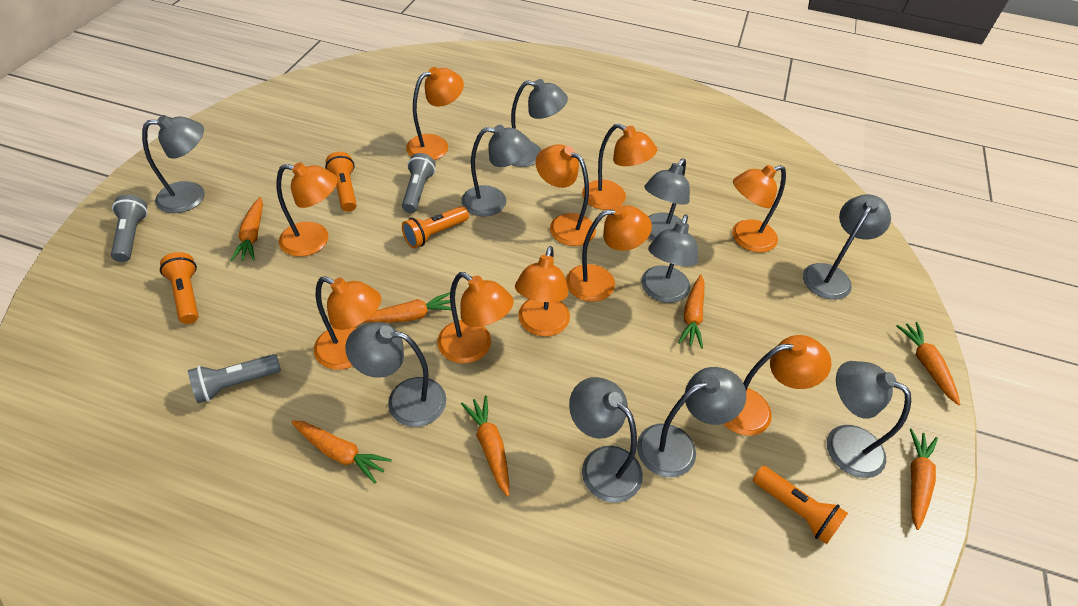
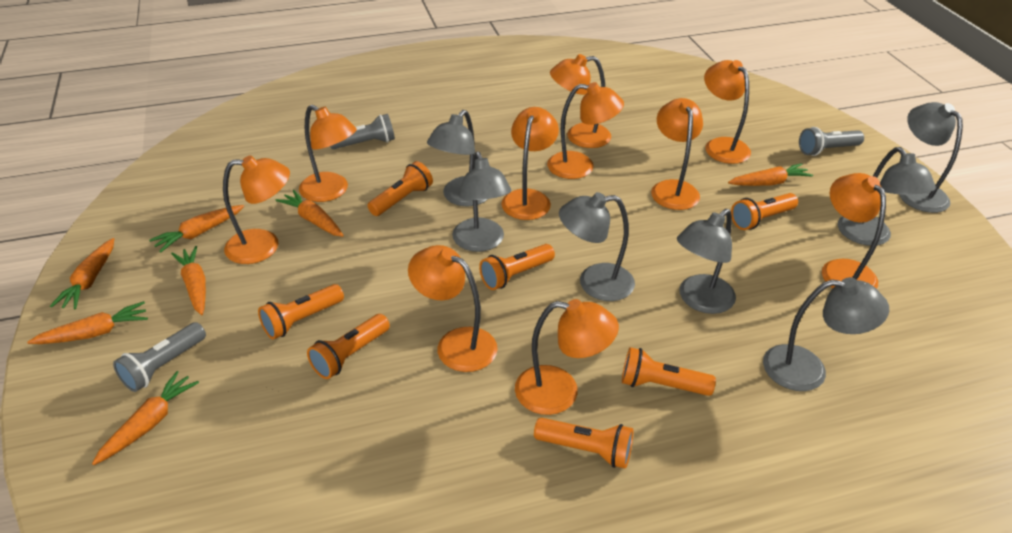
grey lamp: 10 -> 7
orange flashlight: 4 -> 7

